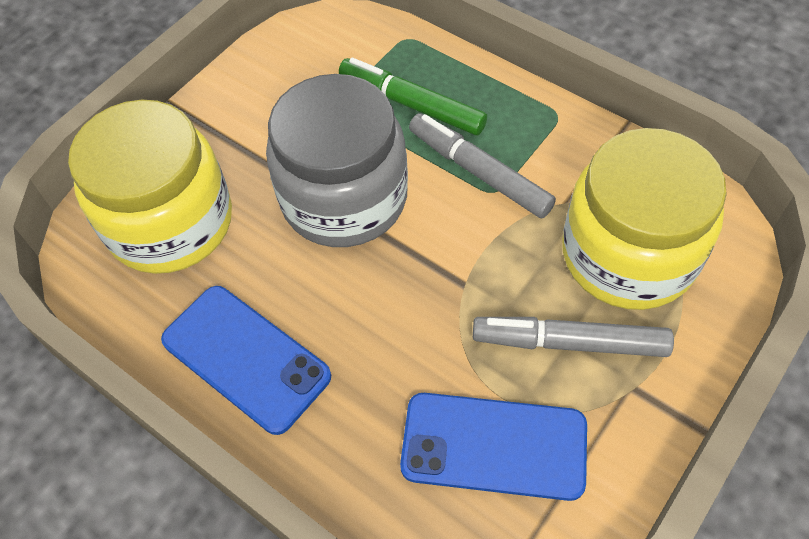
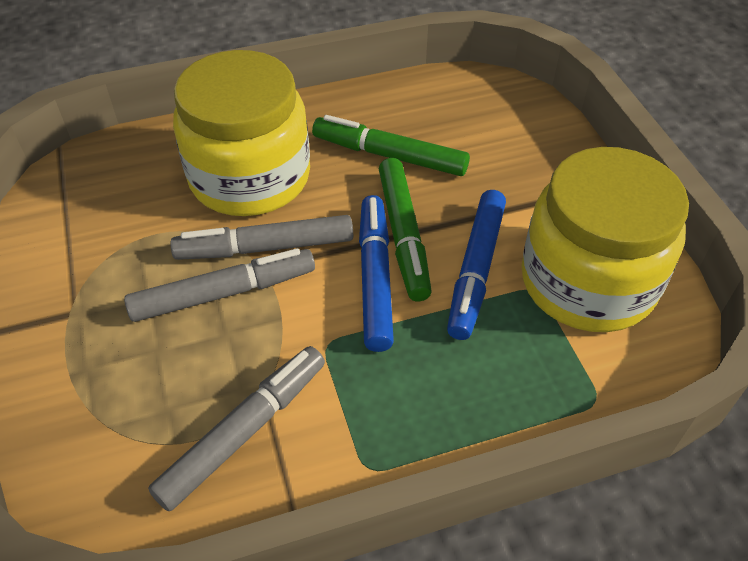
blue marker: 0 -> 2
blue phone: 2 -> 0
green marker: 1 -> 2
grey jar: 1 -> 0
grey marker: 2 -> 3

